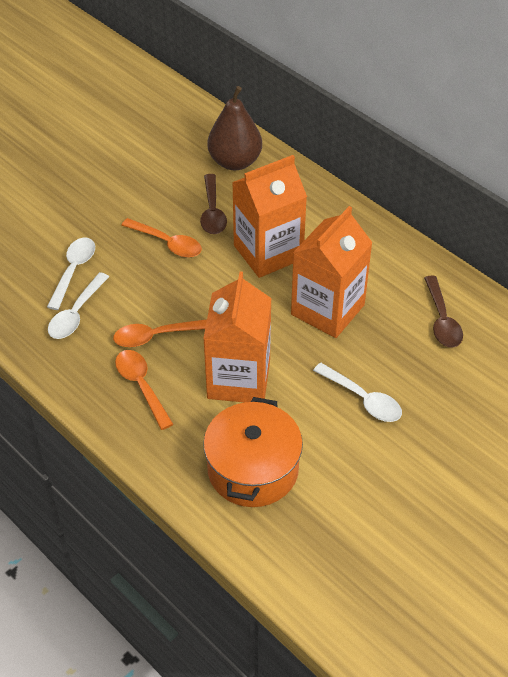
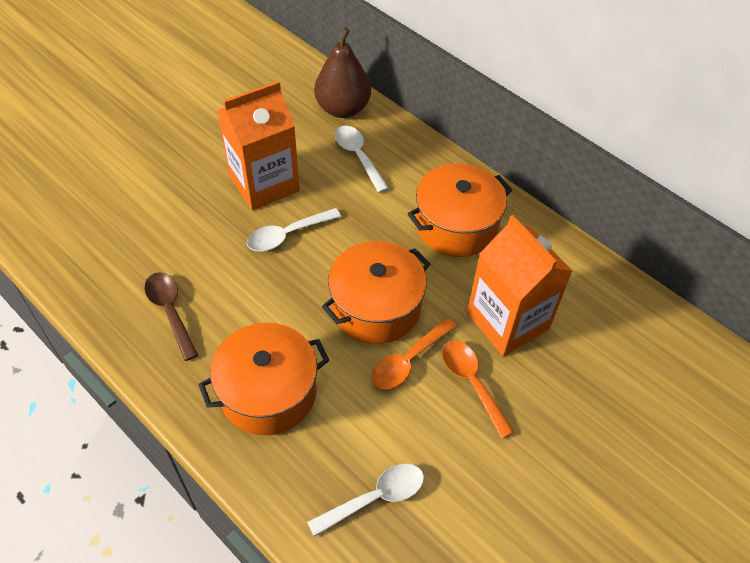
brown spoon: 2 -> 1
orange carton: 3 -> 2
orange pot: 1 -> 3
orange spoon: 3 -> 2

